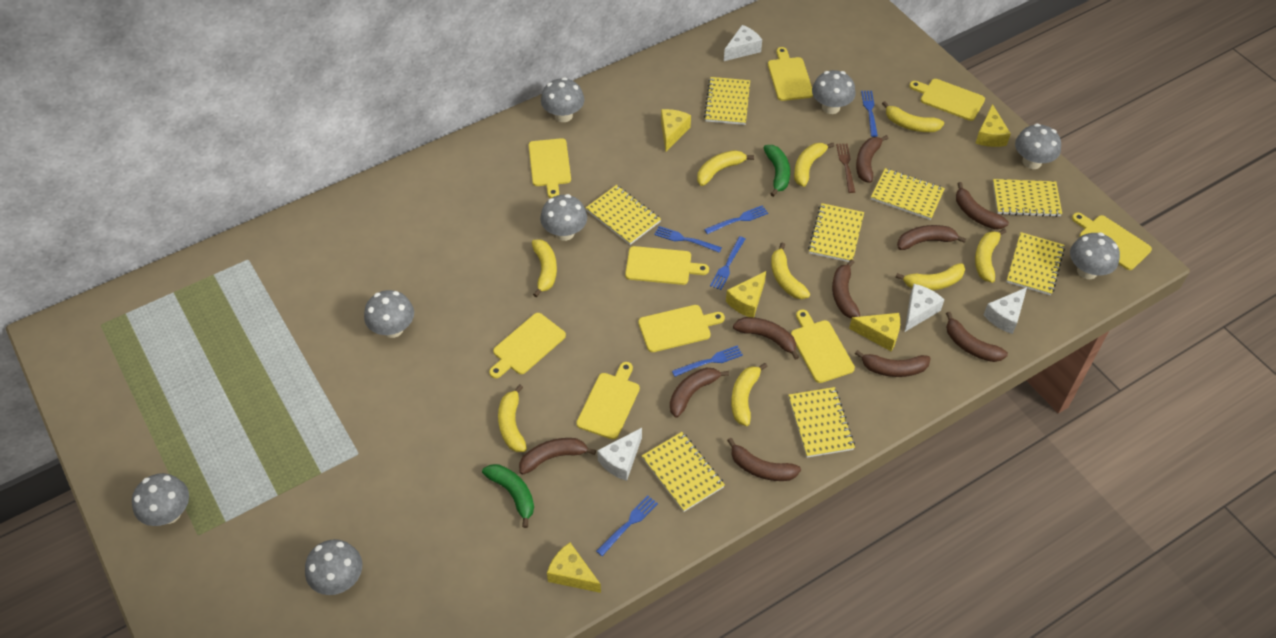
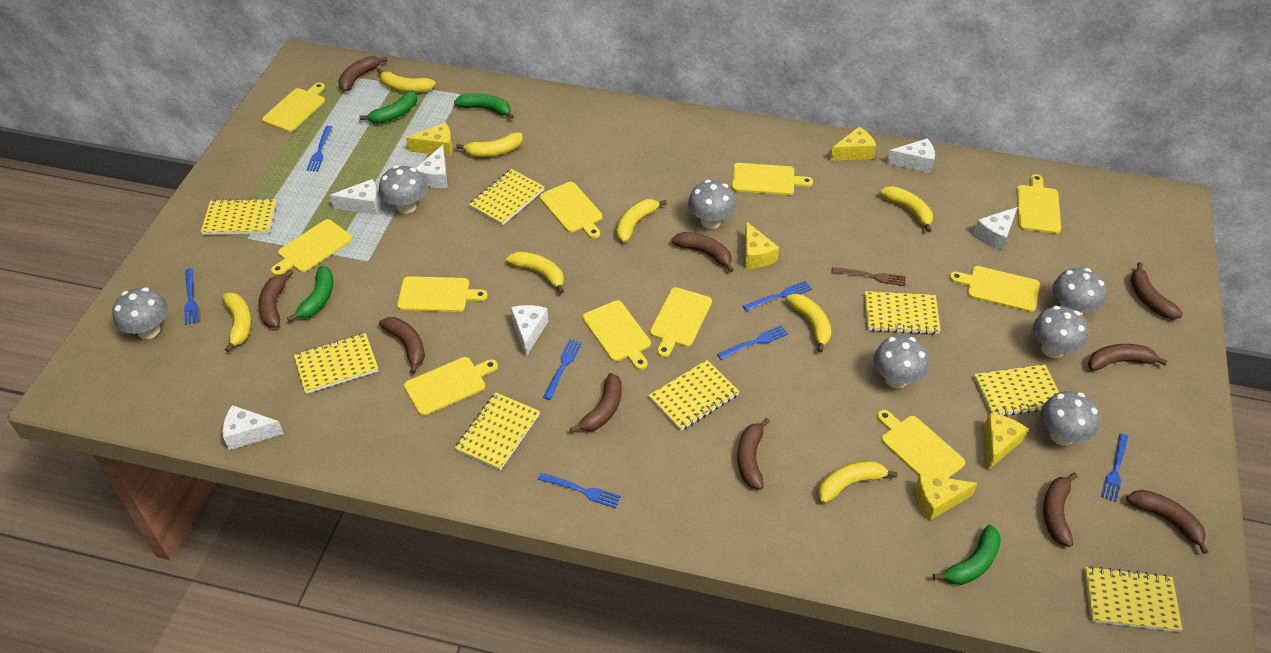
blue fork: 6 -> 7
green banana: 2 -> 4
grey mushroom: 8 -> 7
white cheese: 4 -> 6
yellow banana: 9 -> 8
yellow cutting board: 9 -> 11

